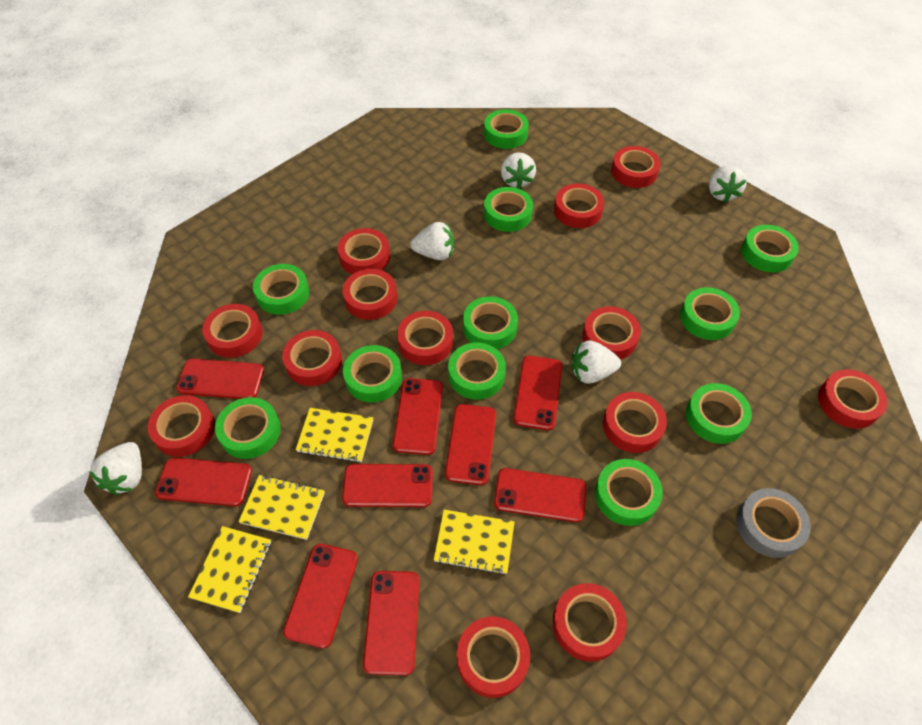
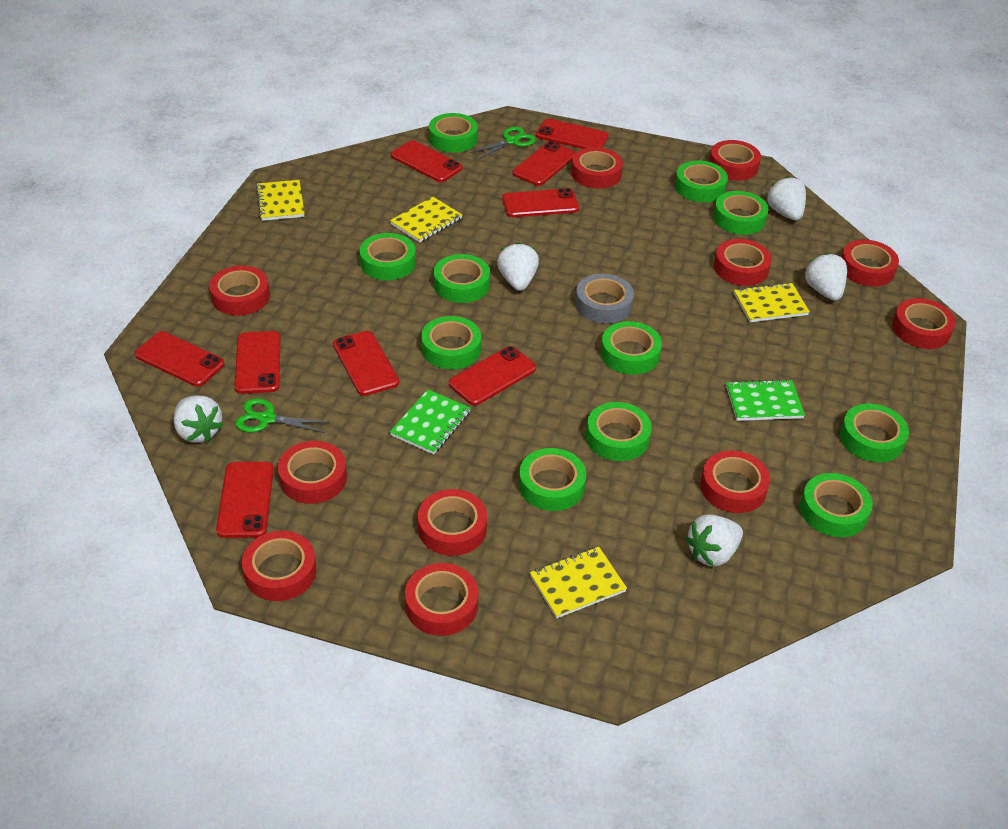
green notebook: 0 -> 2
green scissors: 0 -> 2
red tape: 13 -> 11

